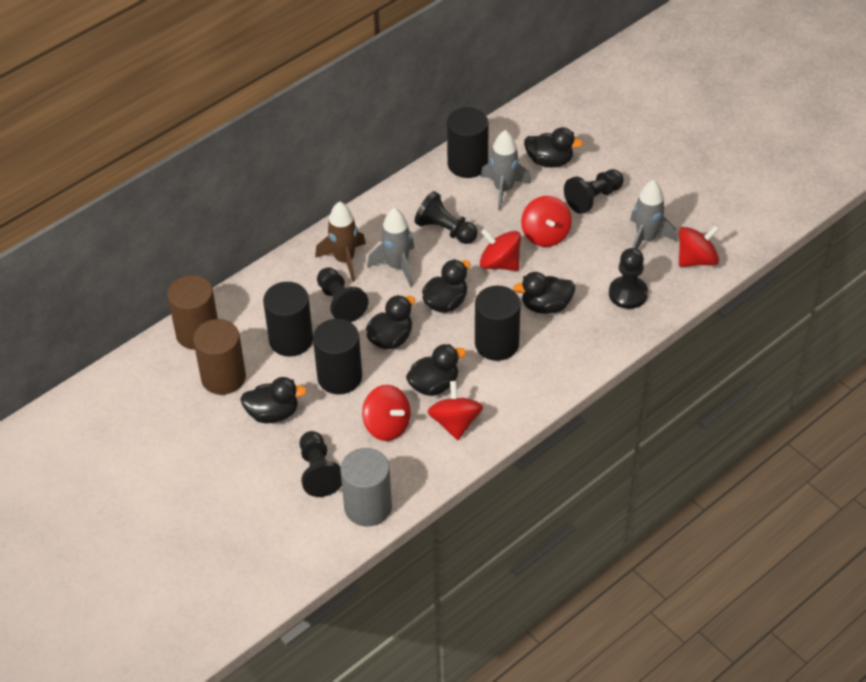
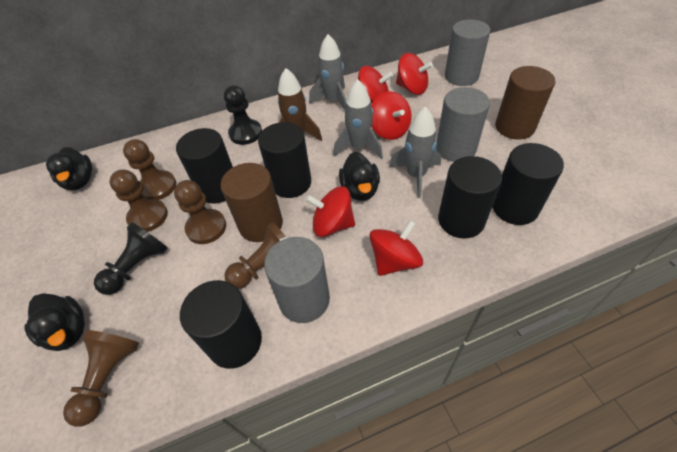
black cylinder: 4 -> 5
black duck: 6 -> 3
black pawn: 5 -> 2
brown pawn: 0 -> 5
grey cylinder: 1 -> 3

